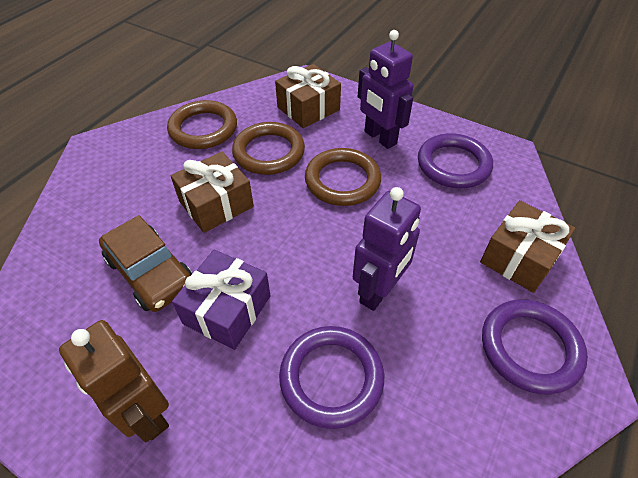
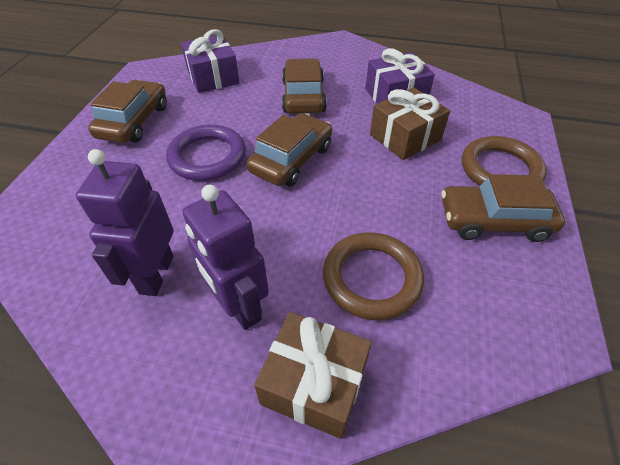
brown car: 1 -> 4
brown gift: 3 -> 2
brown ring: 3 -> 2
brown robot: 1 -> 0
purple gift: 1 -> 2
purple ring: 3 -> 1

